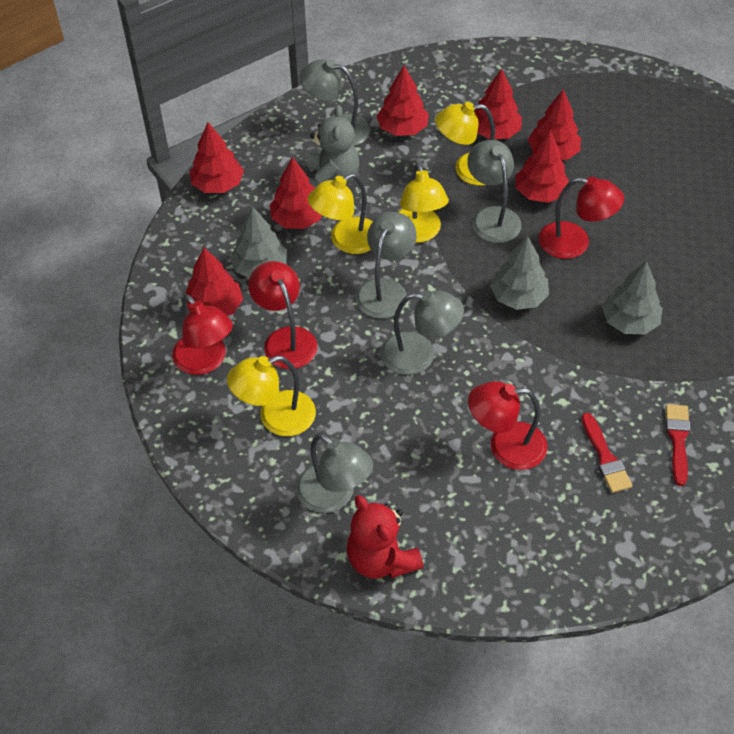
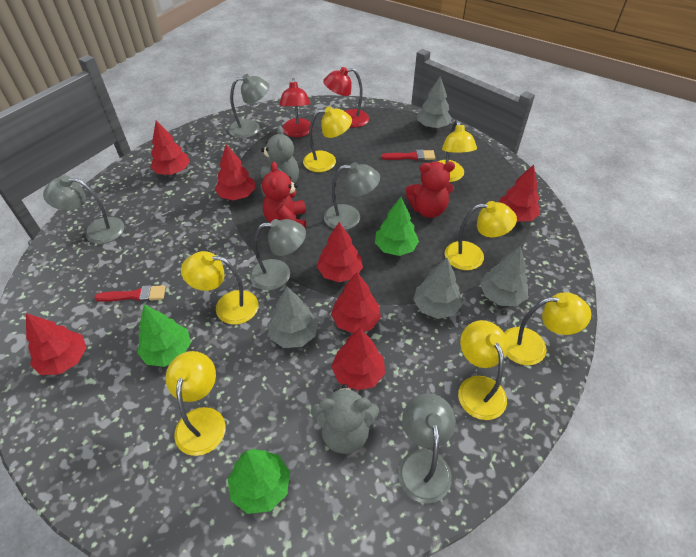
green tree: 0 -> 3
grey teddy bear: 1 -> 2
grey tree: 3 -> 4
red lamp: 4 -> 2
red teddy bear: 1 -> 2
yellow lamp: 4 -> 7

